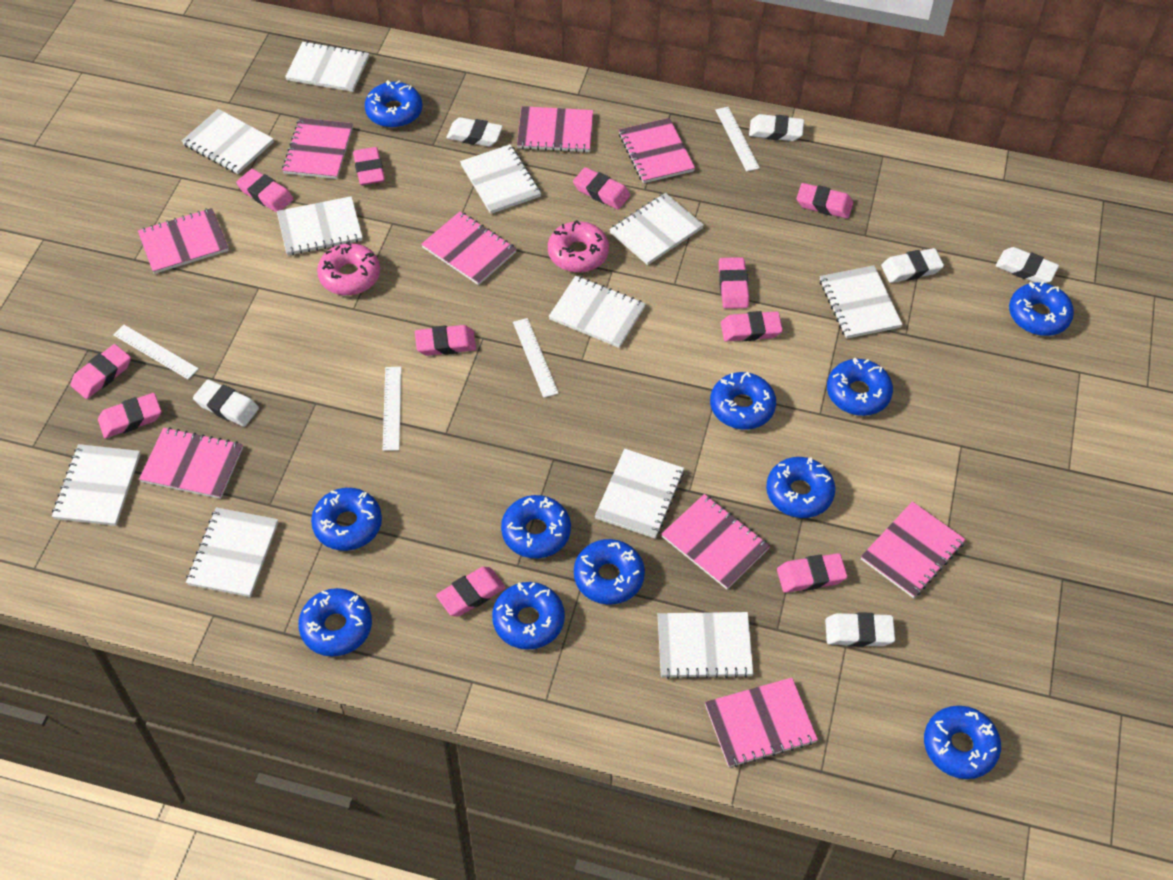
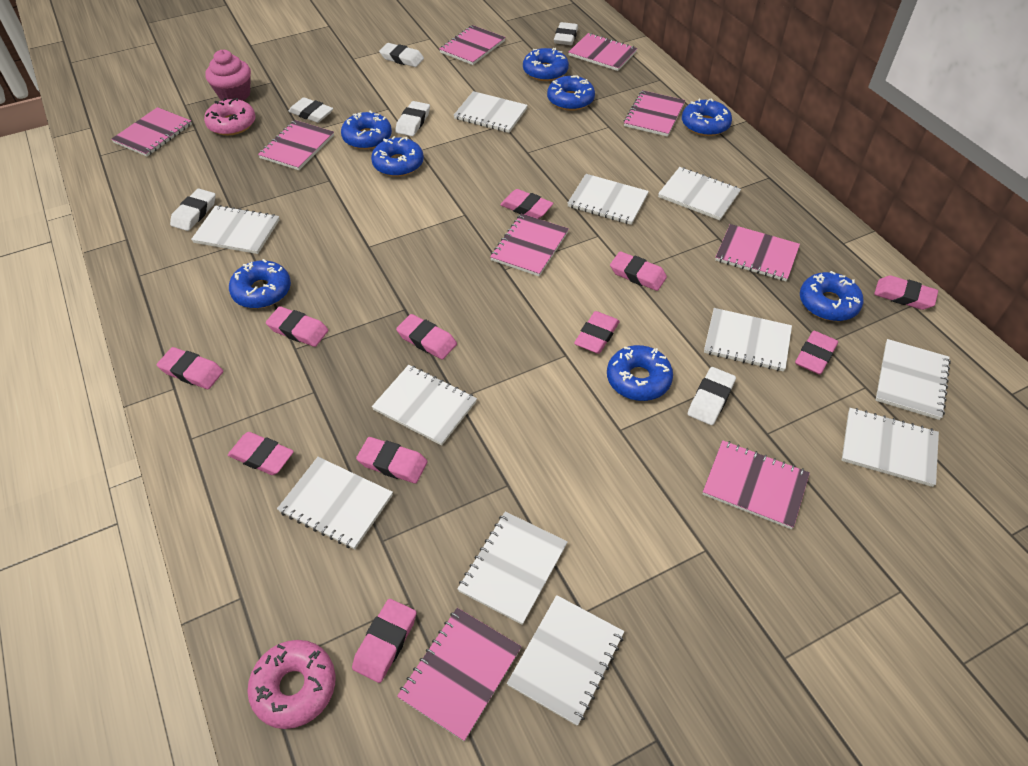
blue donut: 11 -> 8
pink cupcake: 0 -> 1
white ruler: 4 -> 0

